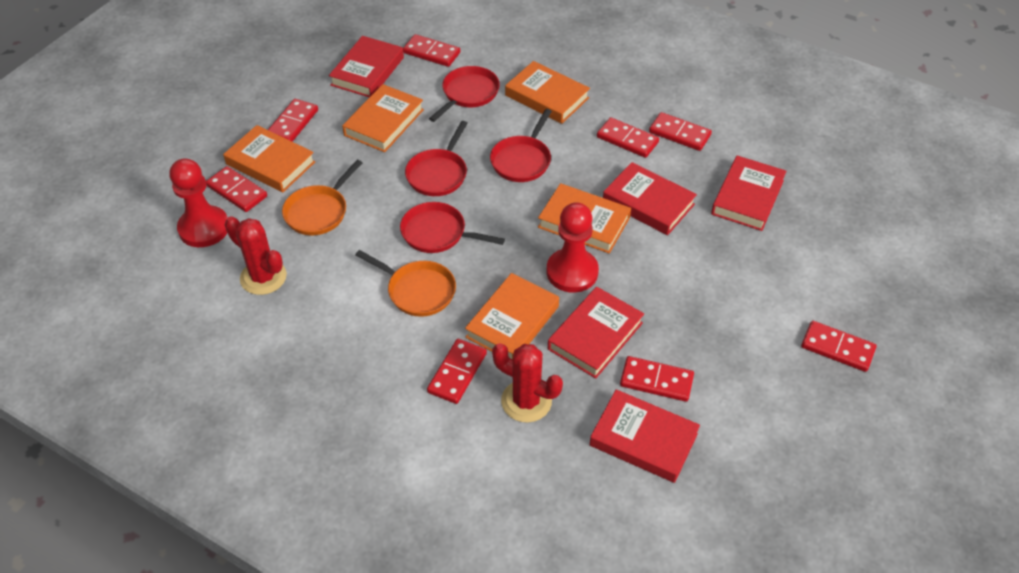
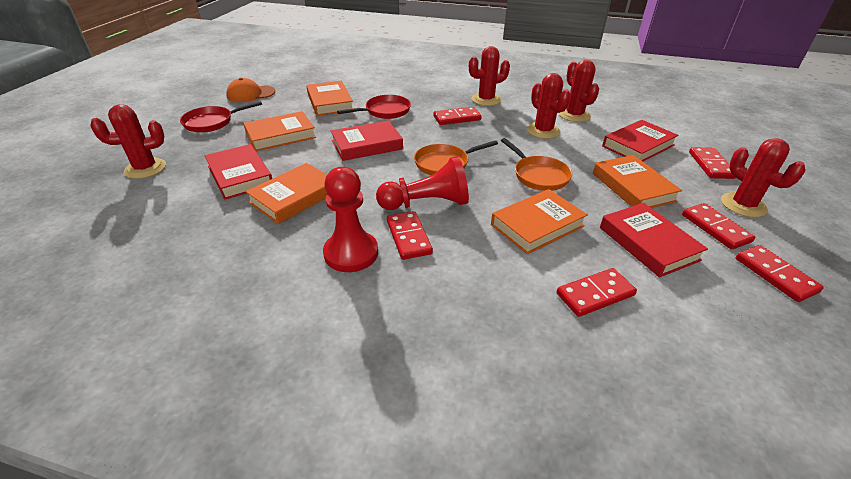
orange cap: 0 -> 1
red book: 5 -> 4
red cactus: 2 -> 5
red domino: 8 -> 6
red pan: 4 -> 2

